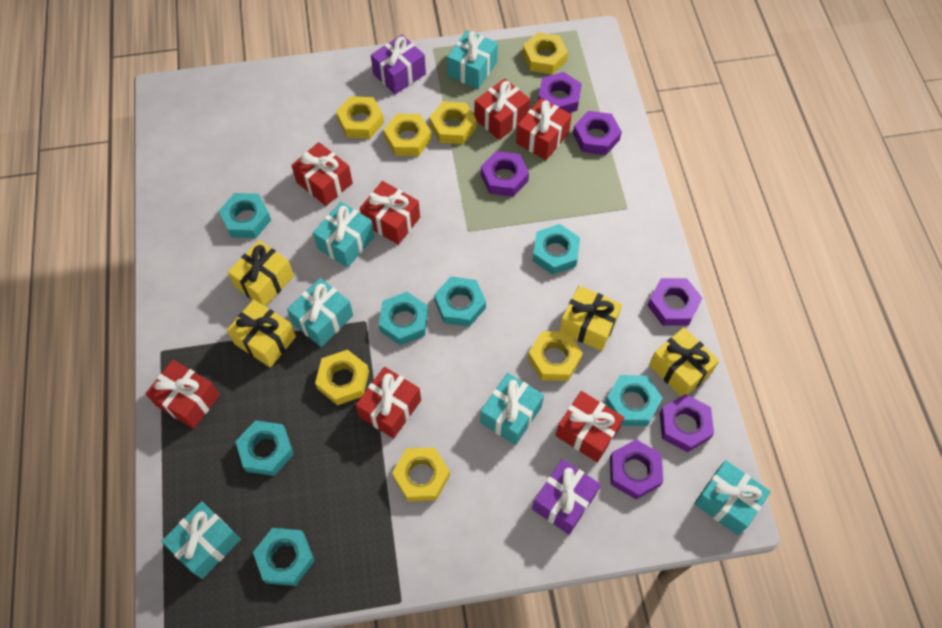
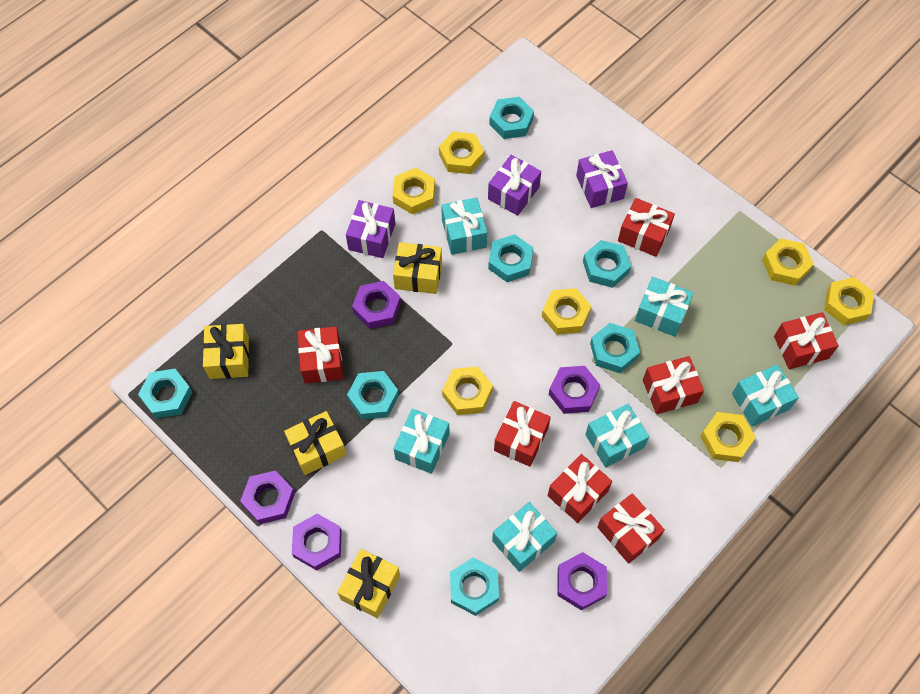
purple gift: 2 -> 3
purple nut: 6 -> 5

